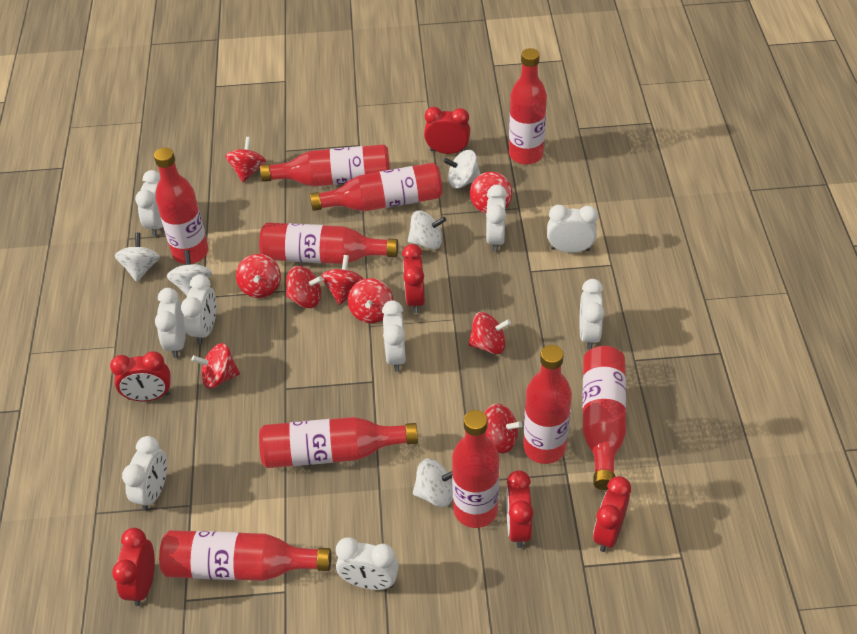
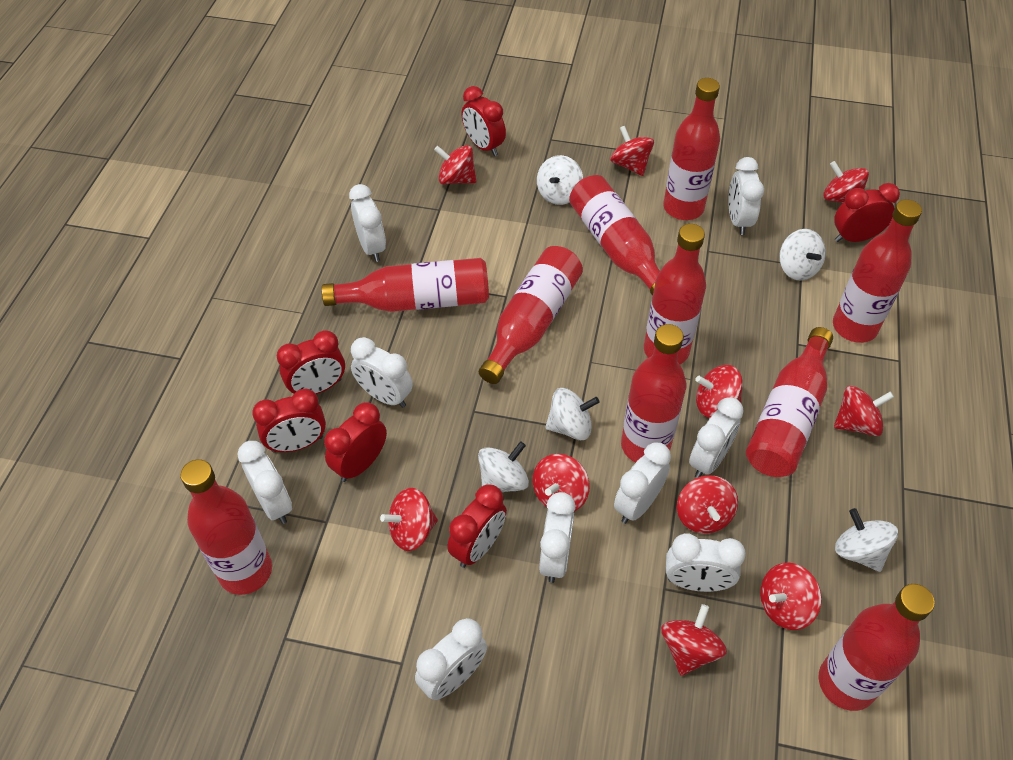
red spinning top: 9 -> 10

